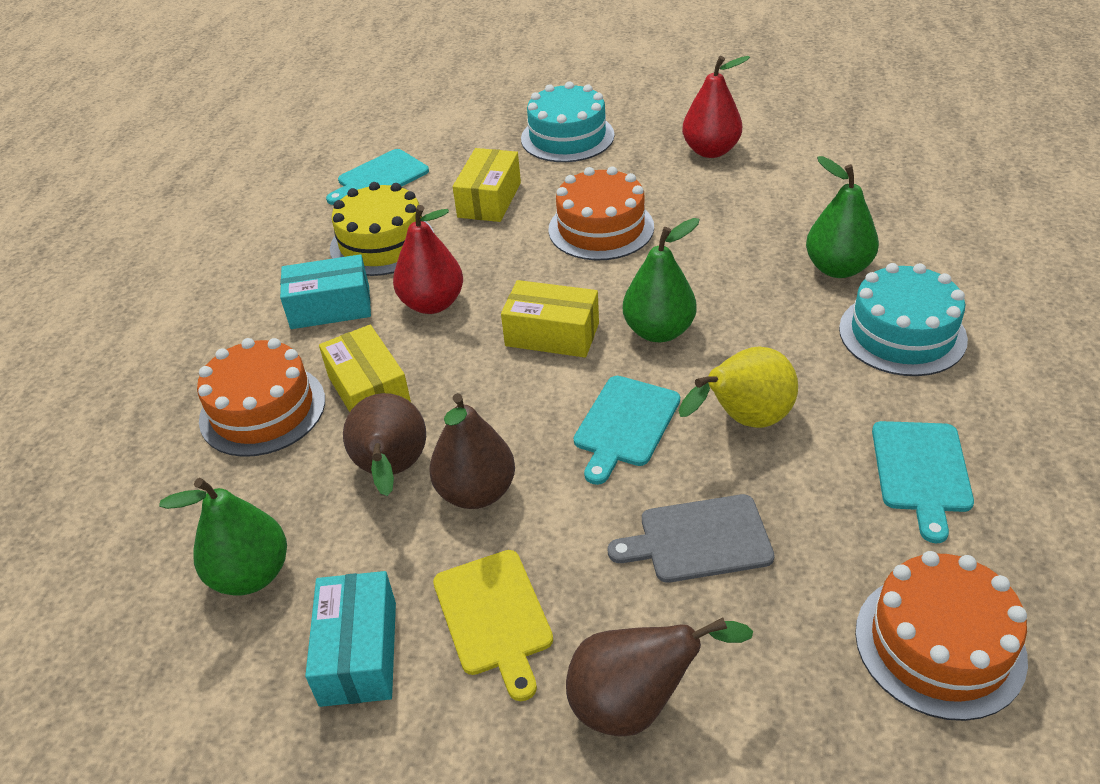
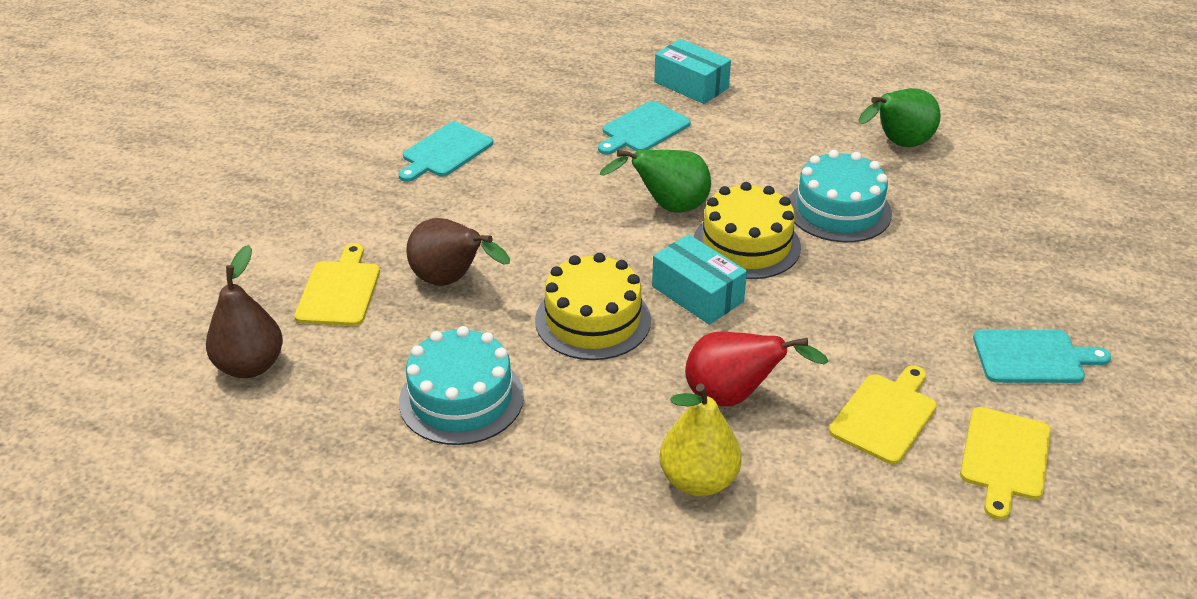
brown pear: 3 -> 2
green pear: 3 -> 2
grey cutting board: 1 -> 0
orange cake: 3 -> 0
red pear: 2 -> 1
yellow box: 3 -> 0
yellow cake: 1 -> 2
yellow cutting board: 1 -> 3

